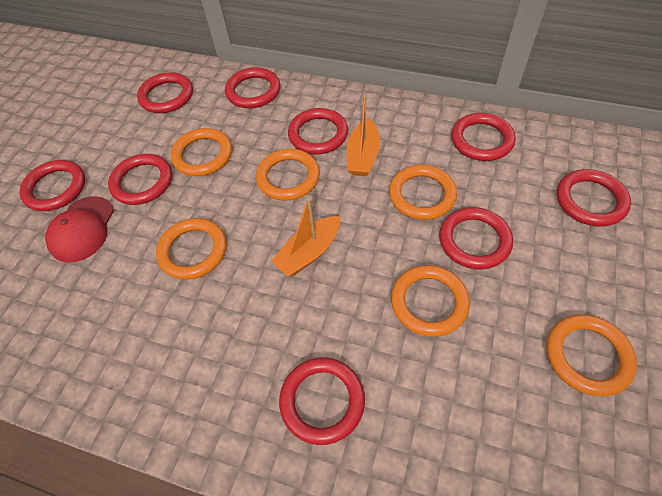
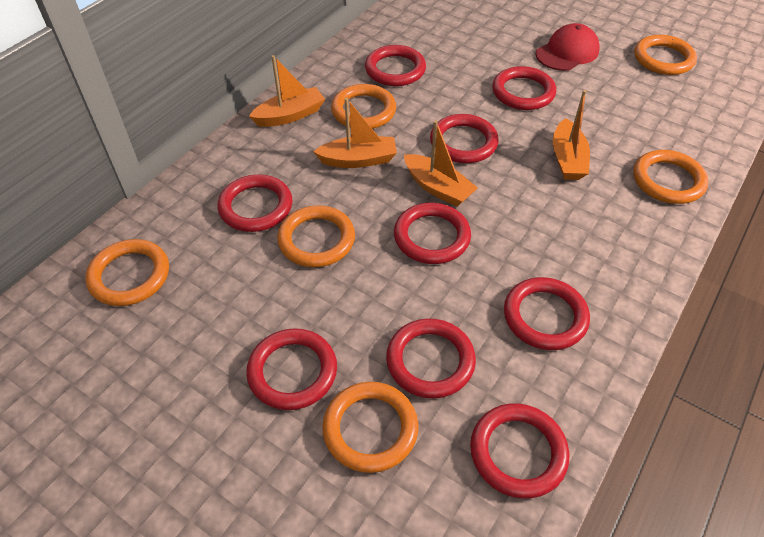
orange boat: 2 -> 4

